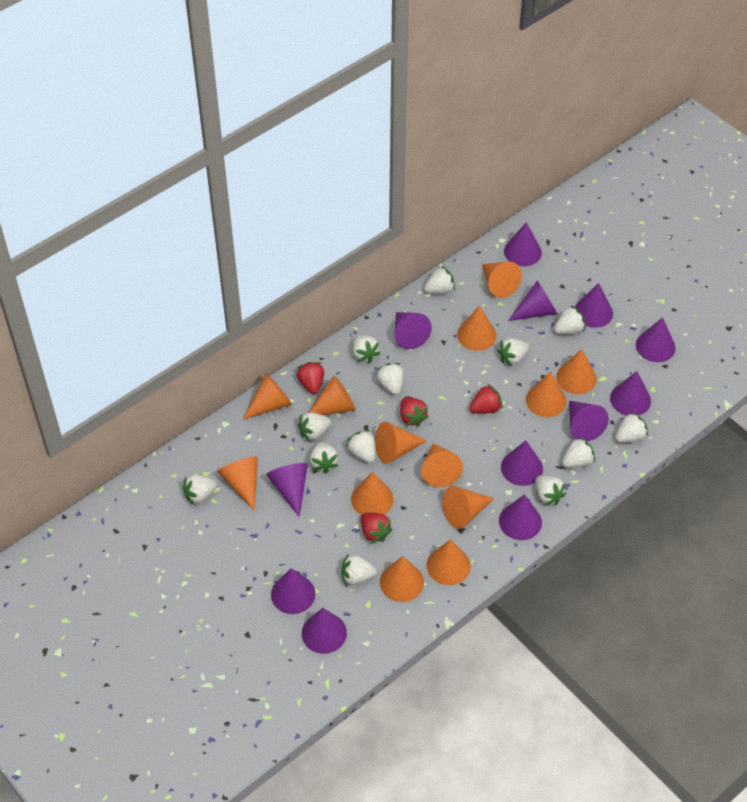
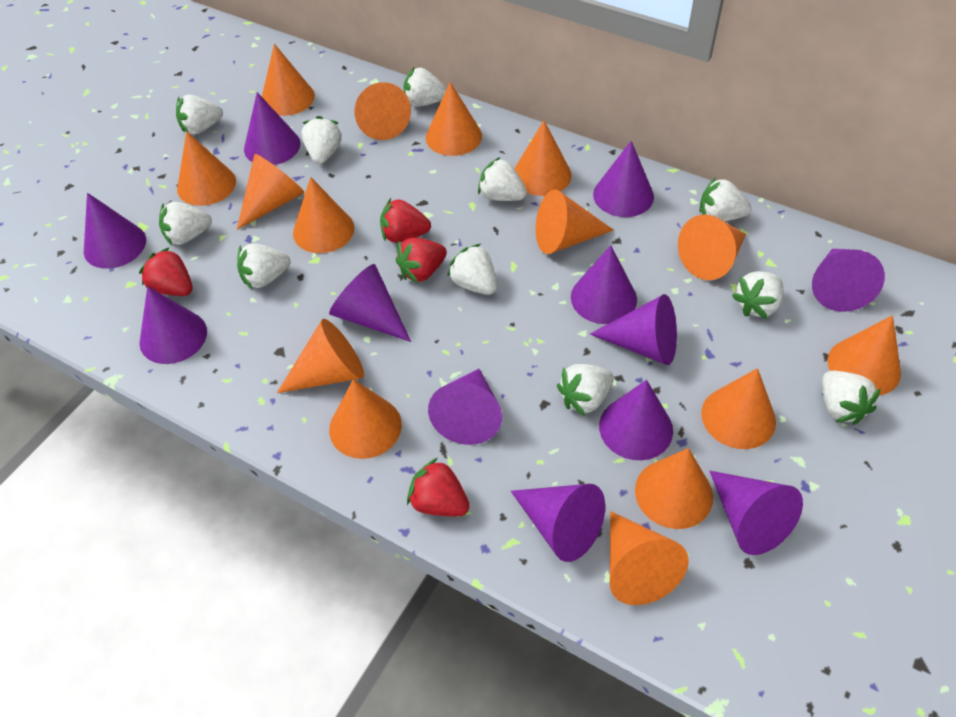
orange cone: 13 -> 15
white strawberry: 13 -> 11

